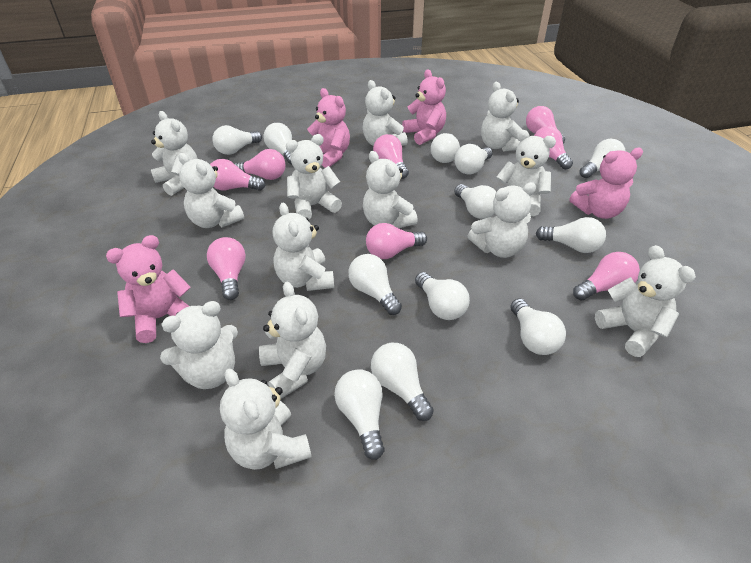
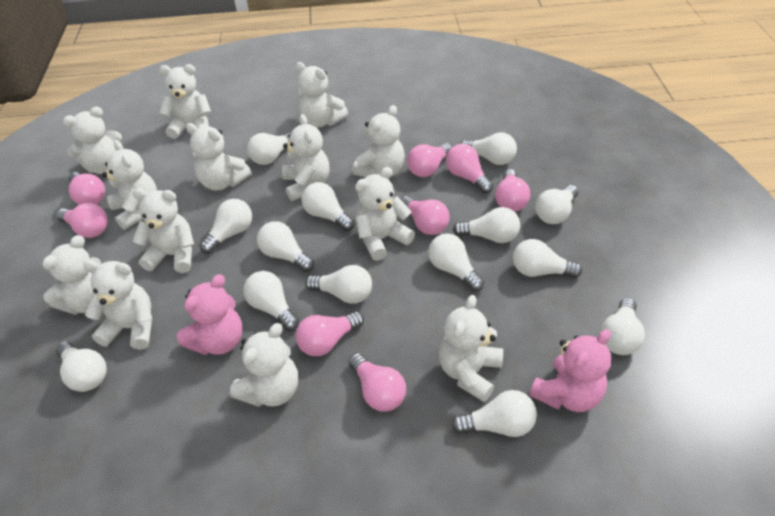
pink teddy bear: 4 -> 2
white light bulb: 12 -> 14

